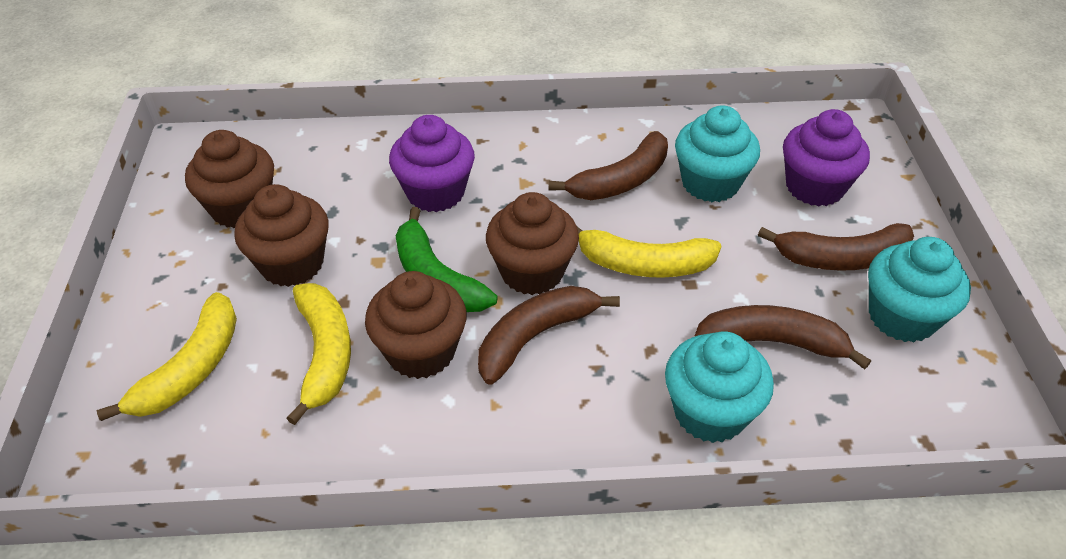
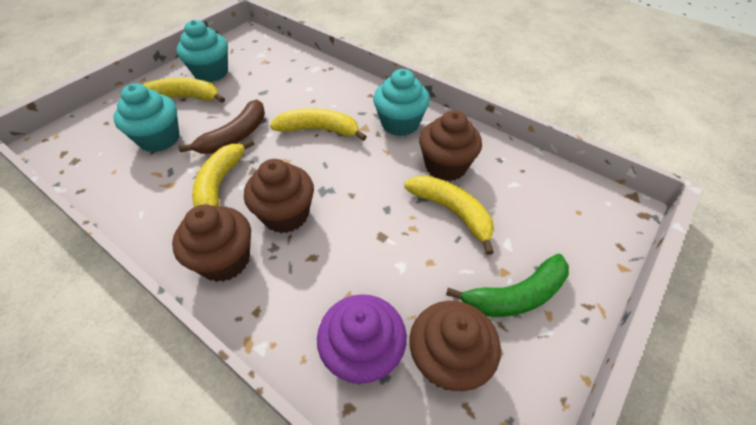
brown banana: 4 -> 1
purple cupcake: 2 -> 1
yellow banana: 3 -> 4

